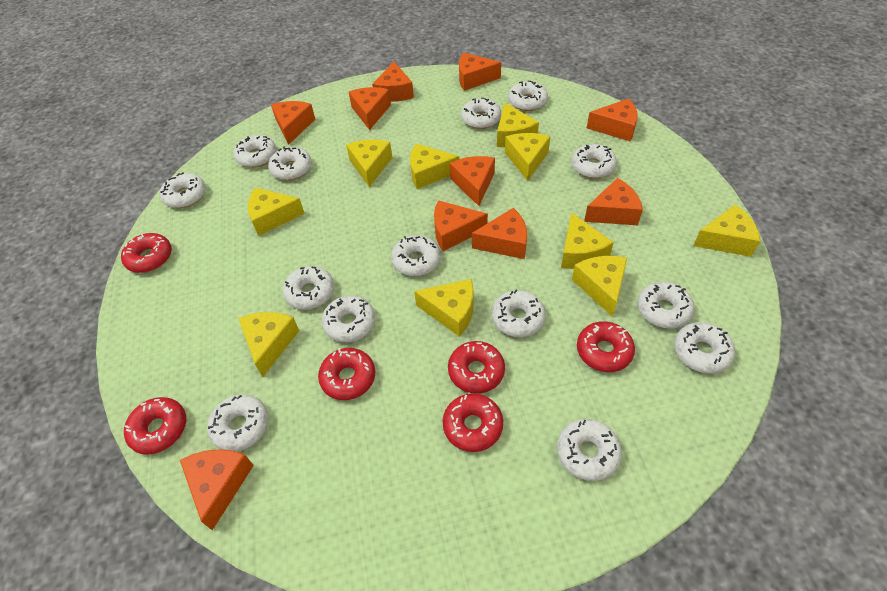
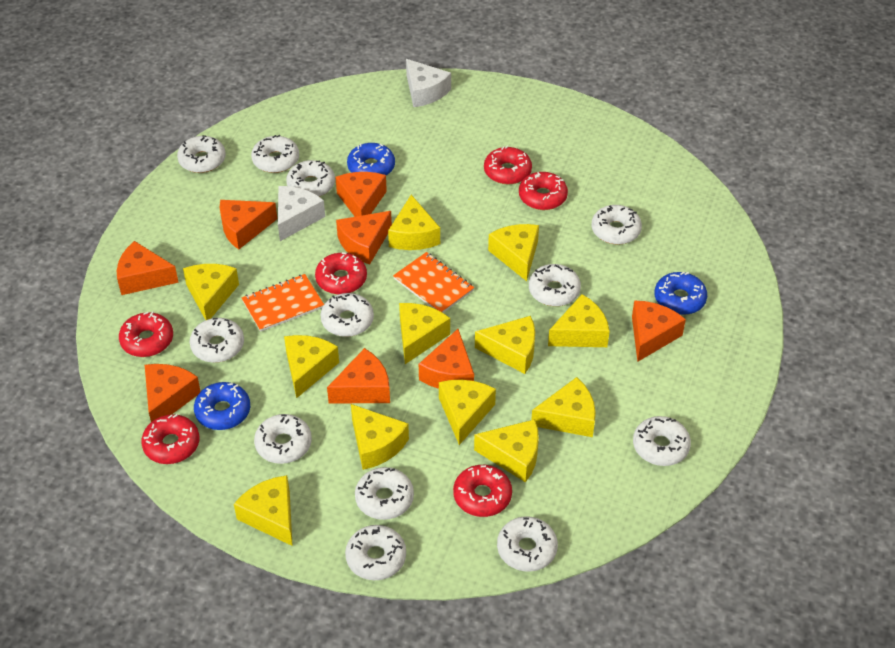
blue donut: 0 -> 3
orange cheese: 10 -> 8
orange notebook: 0 -> 2
white cheese: 0 -> 2
white donut: 14 -> 12
yellow cheese: 10 -> 12

